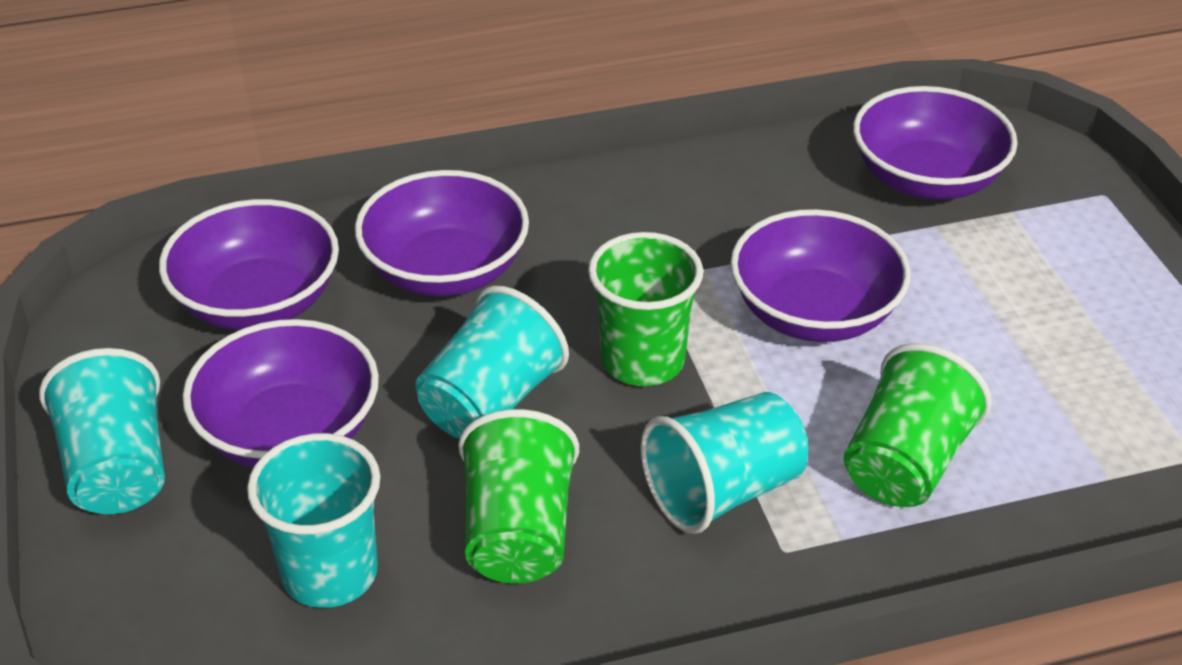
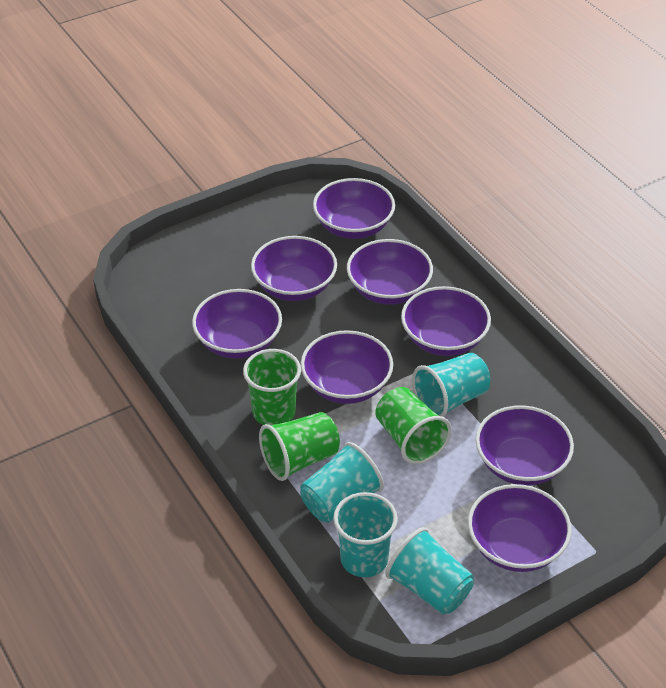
purple bowl: 5 -> 8

